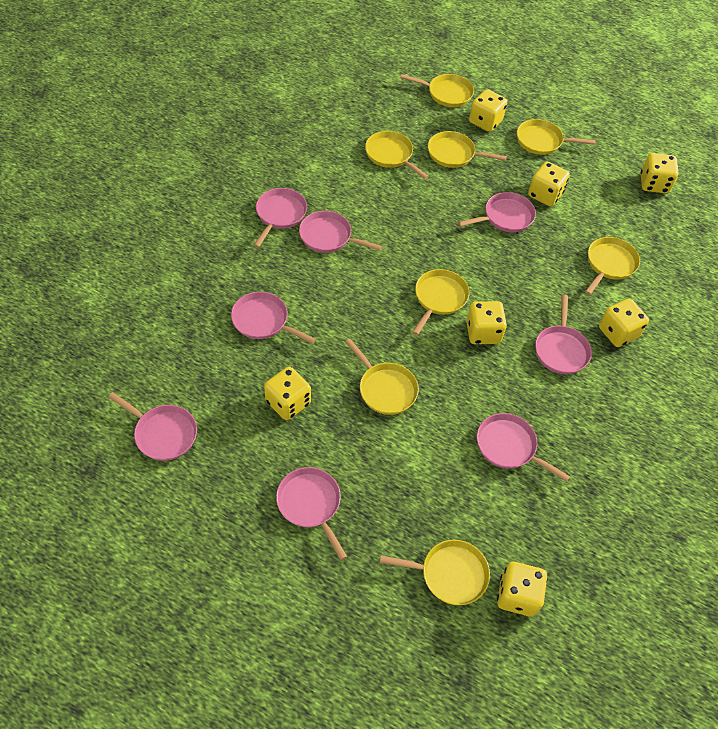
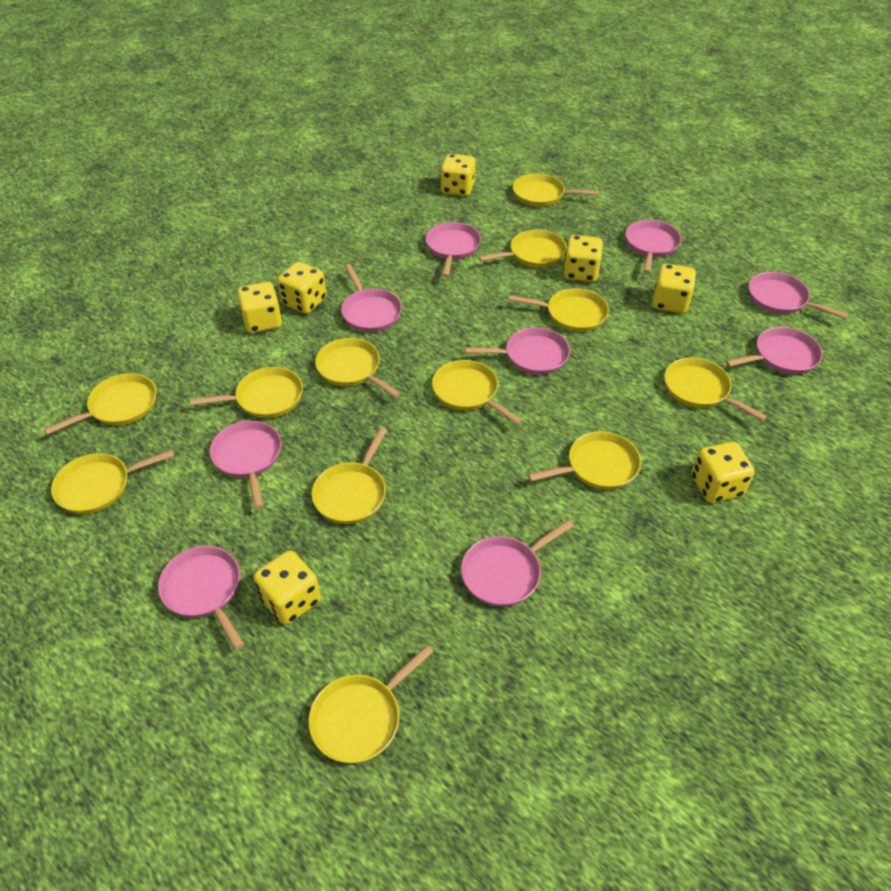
pink pan: 8 -> 9
yellow pan: 8 -> 12

